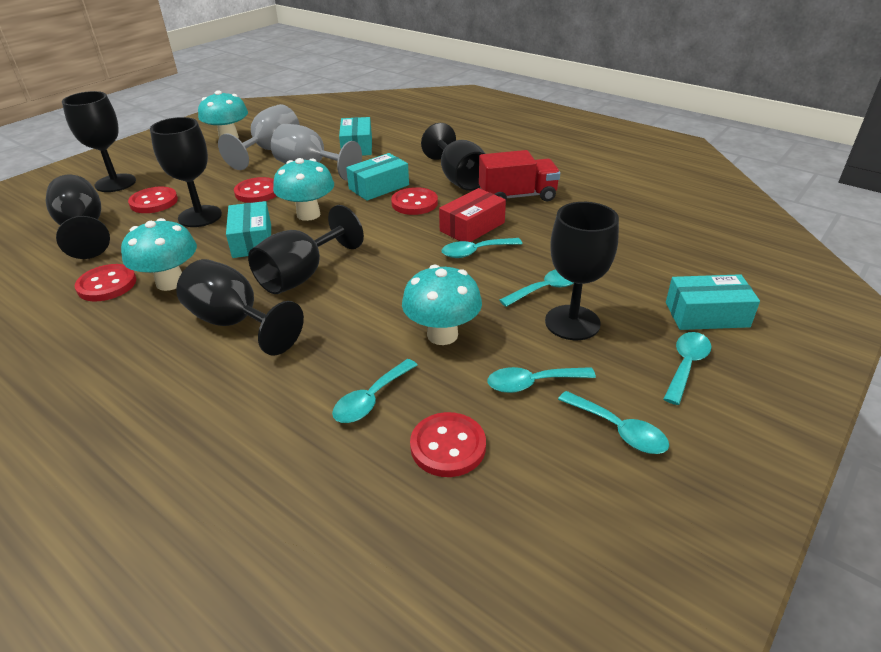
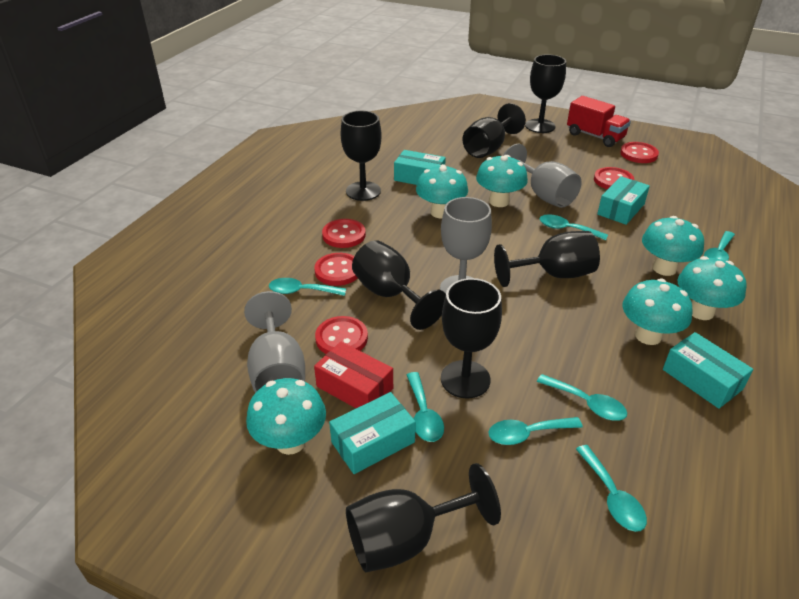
grey goblet: 2 -> 3
turquoise mushroom: 4 -> 6
turquoise spoon: 6 -> 7

